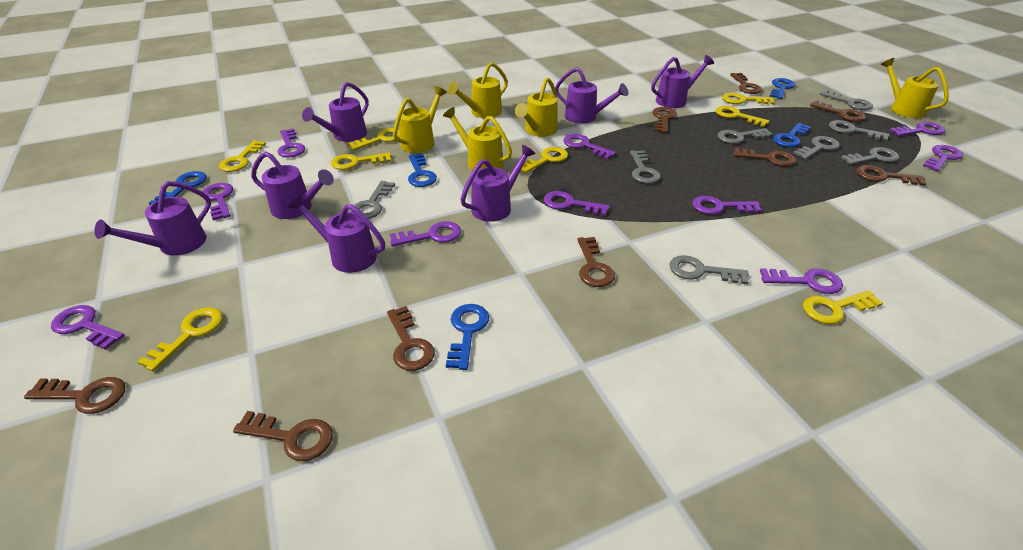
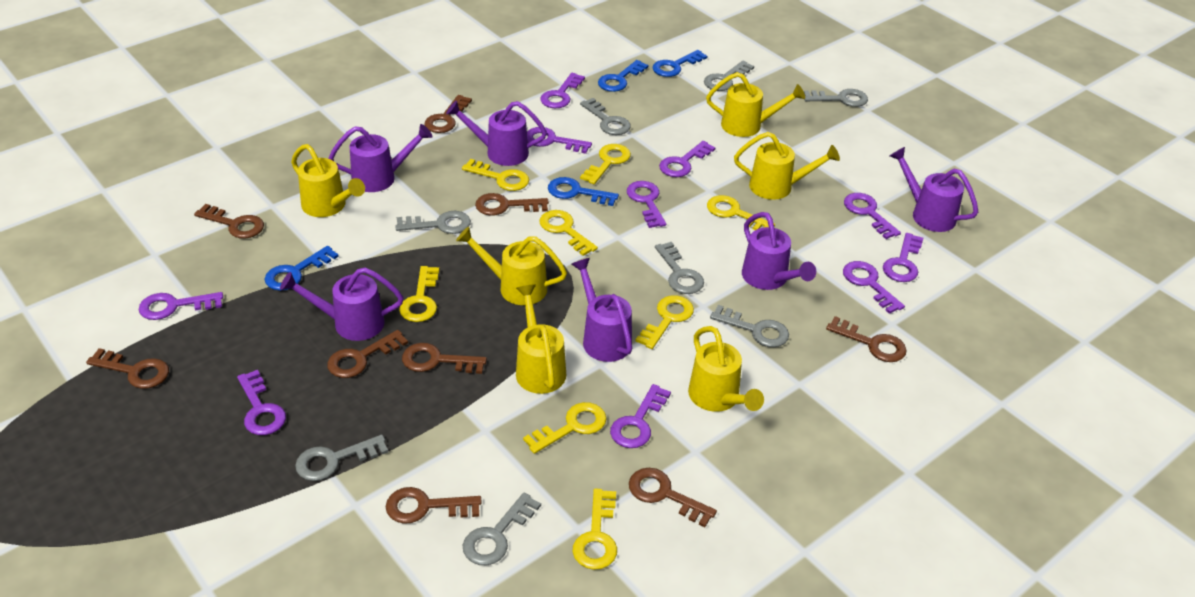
blue key: 5 -> 4
purple watering can: 7 -> 6
yellow watering can: 5 -> 6

